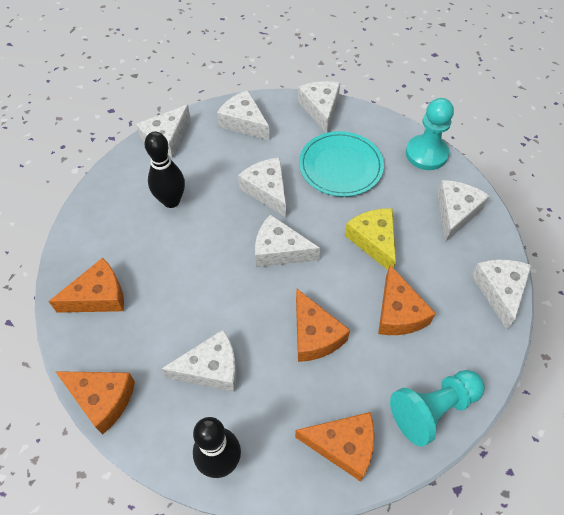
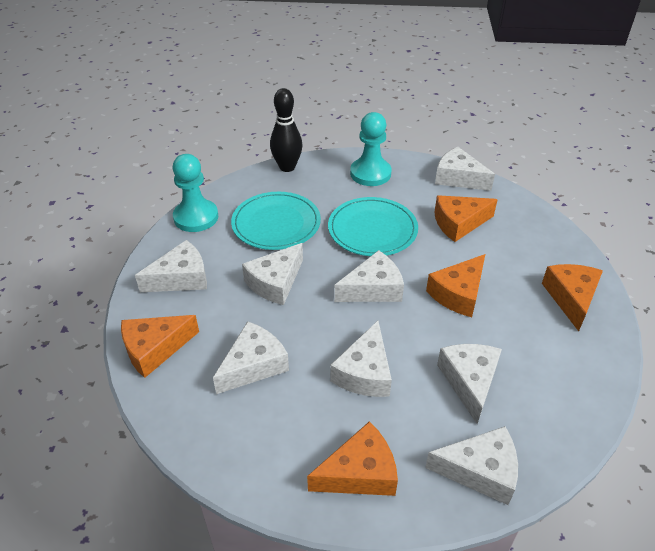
black bowling pin: 2 -> 1
turquoise plate: 1 -> 2
yellow cheese: 1 -> 0

